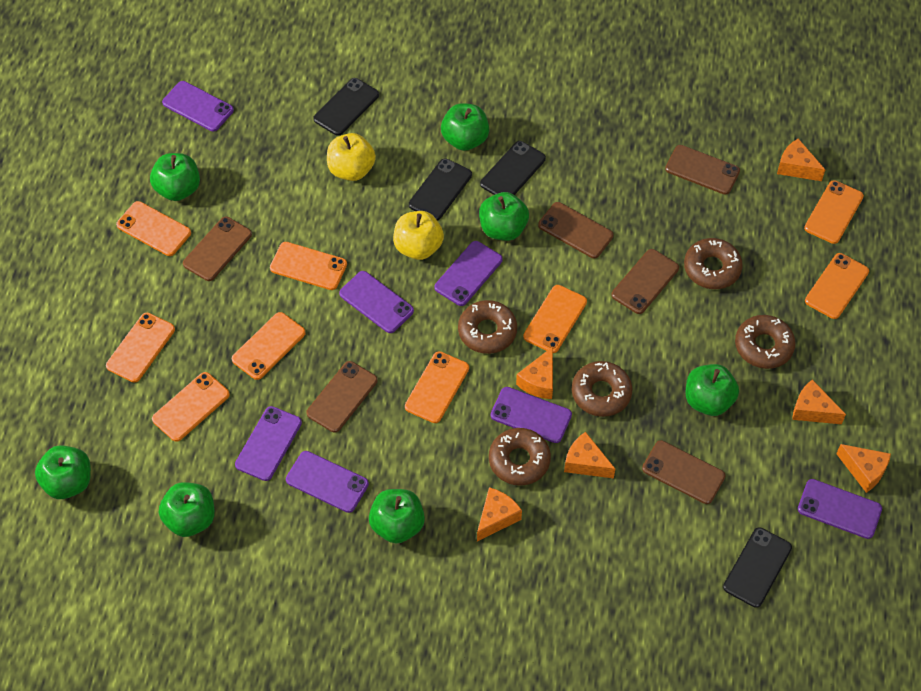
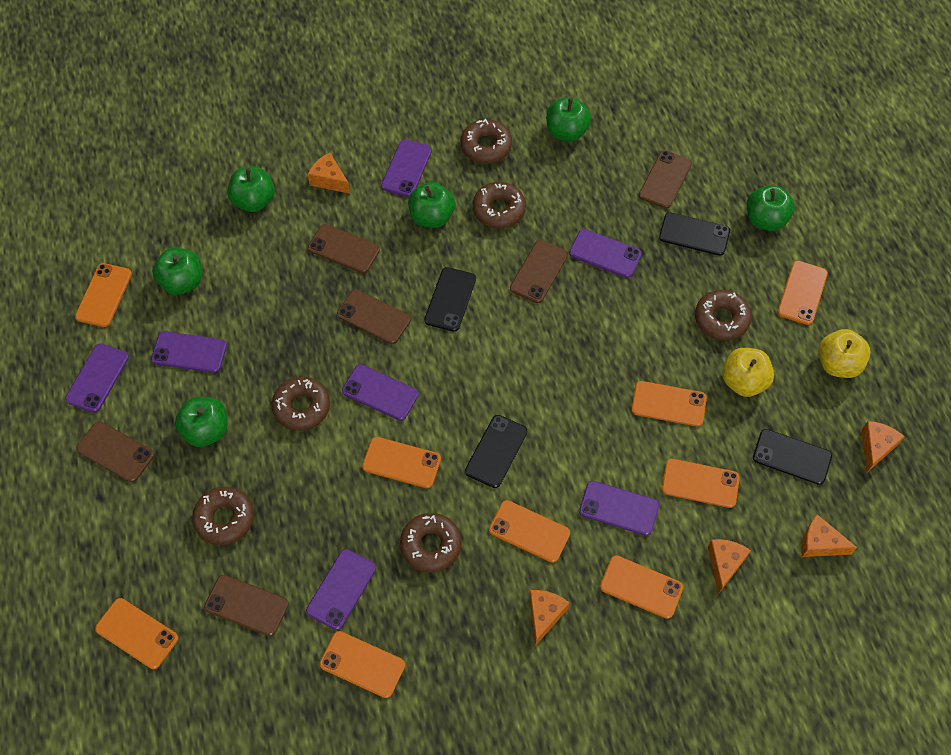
brown donut: 5 -> 6
green apple: 7 -> 6
orange cheese: 6 -> 5

